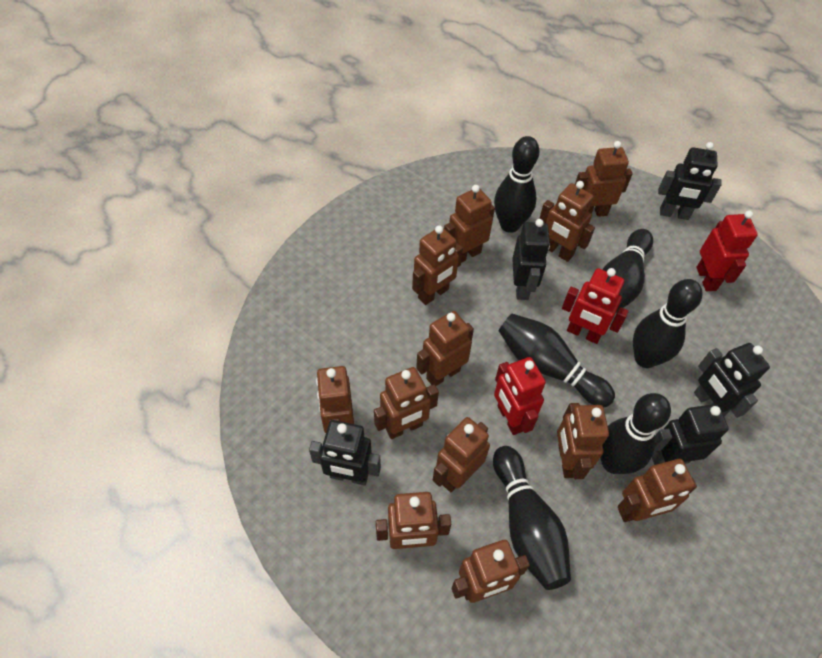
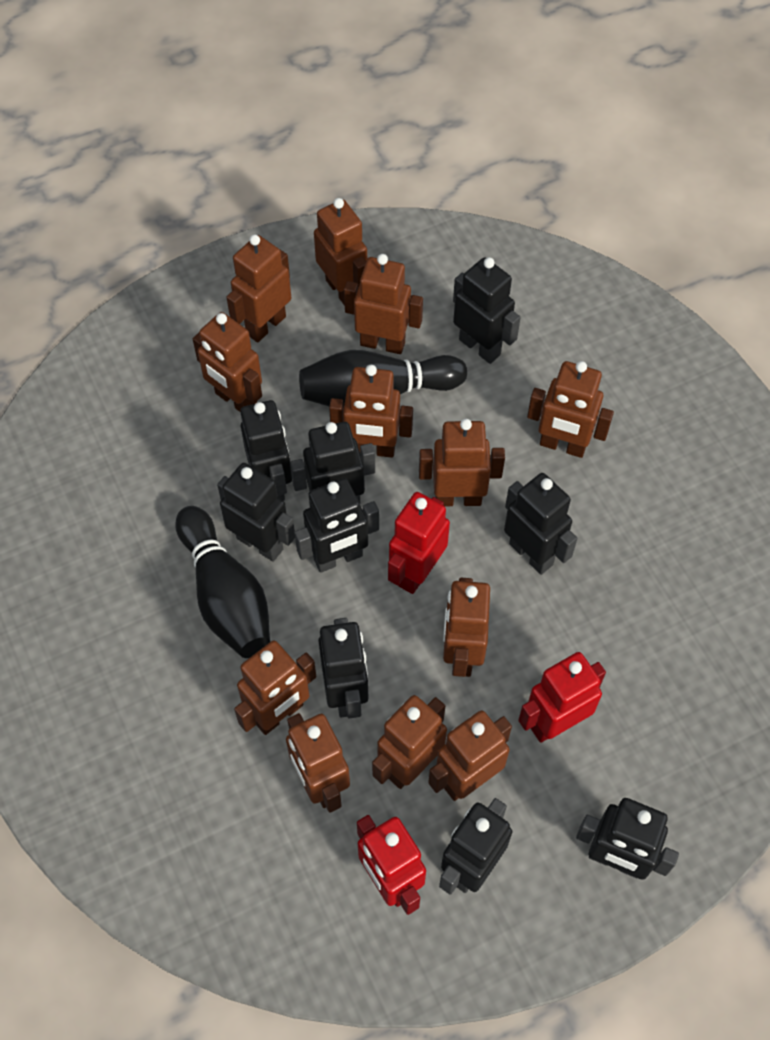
black bowling pin: 6 -> 2
black robot: 5 -> 9

